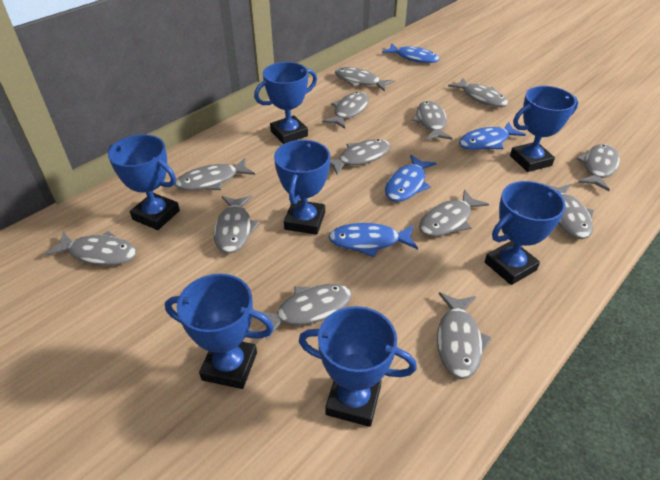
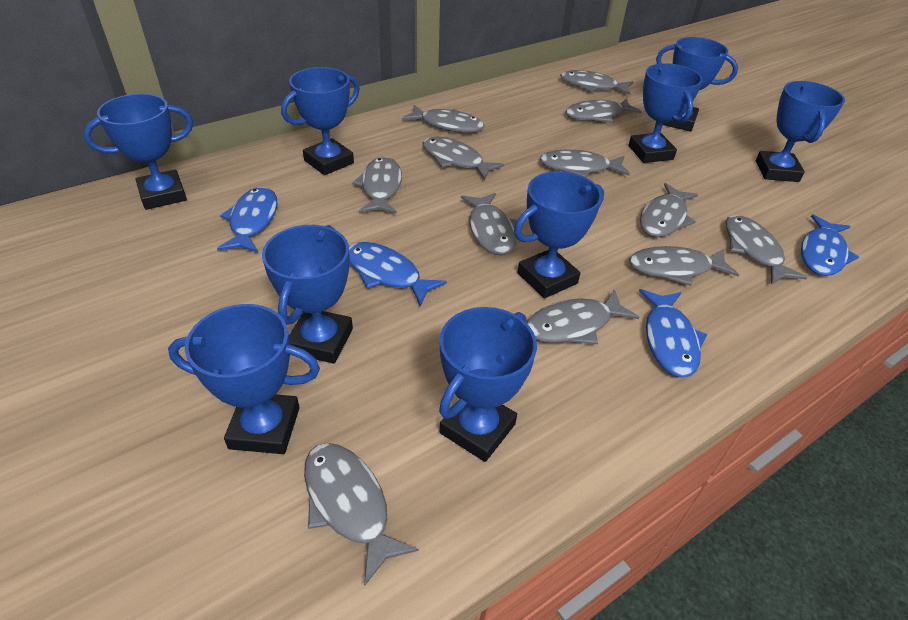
blue trophy: 7 -> 9
grey fish: 13 -> 12

